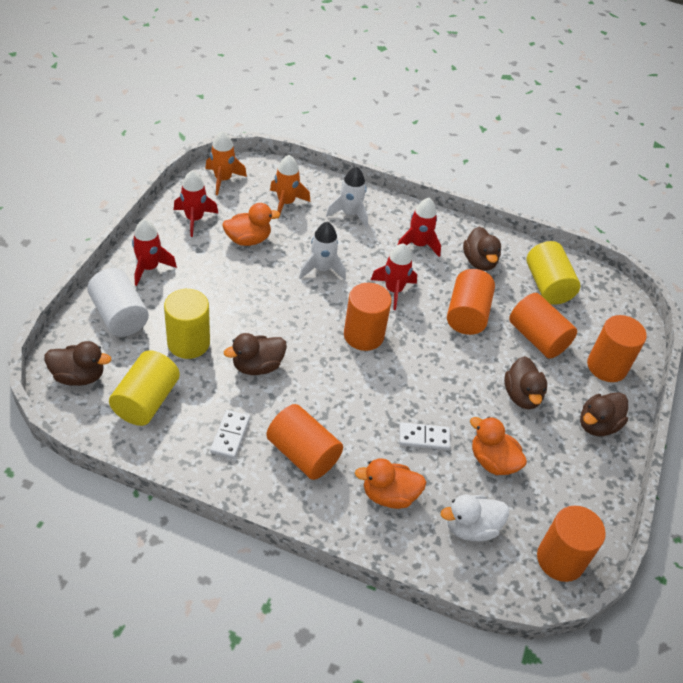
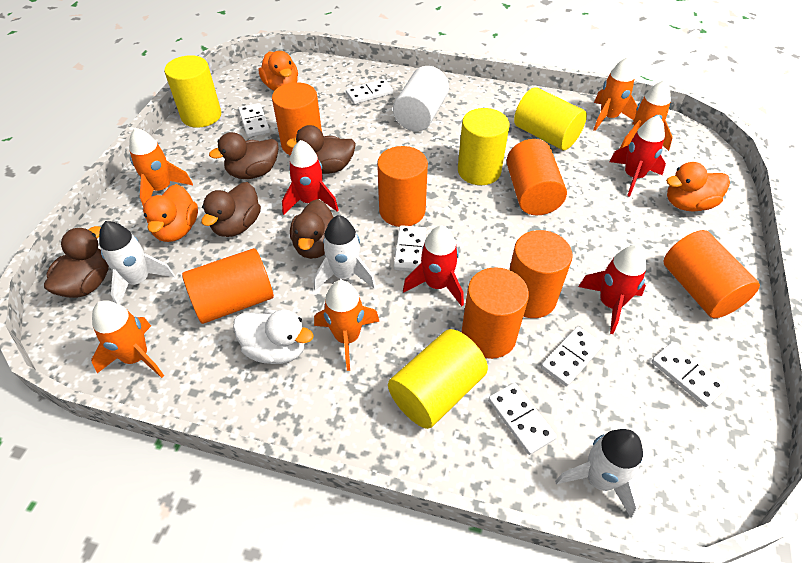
orange cylinder: 6 -> 7
orange rocket: 2 -> 5
white domino: 2 -> 6
white rocket: 2 -> 3
yellow cylinder: 3 -> 4

